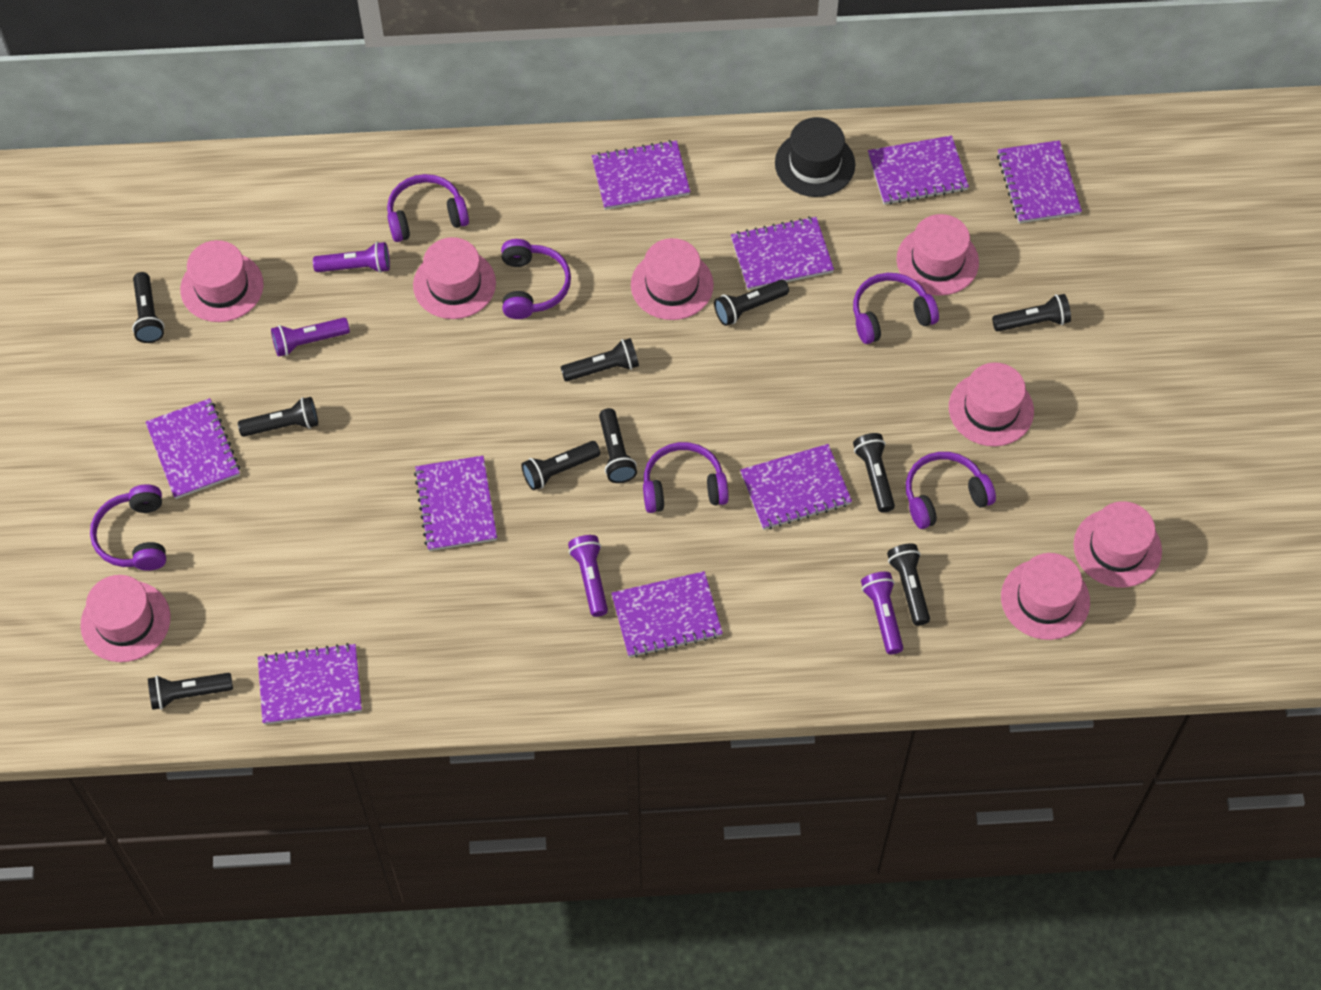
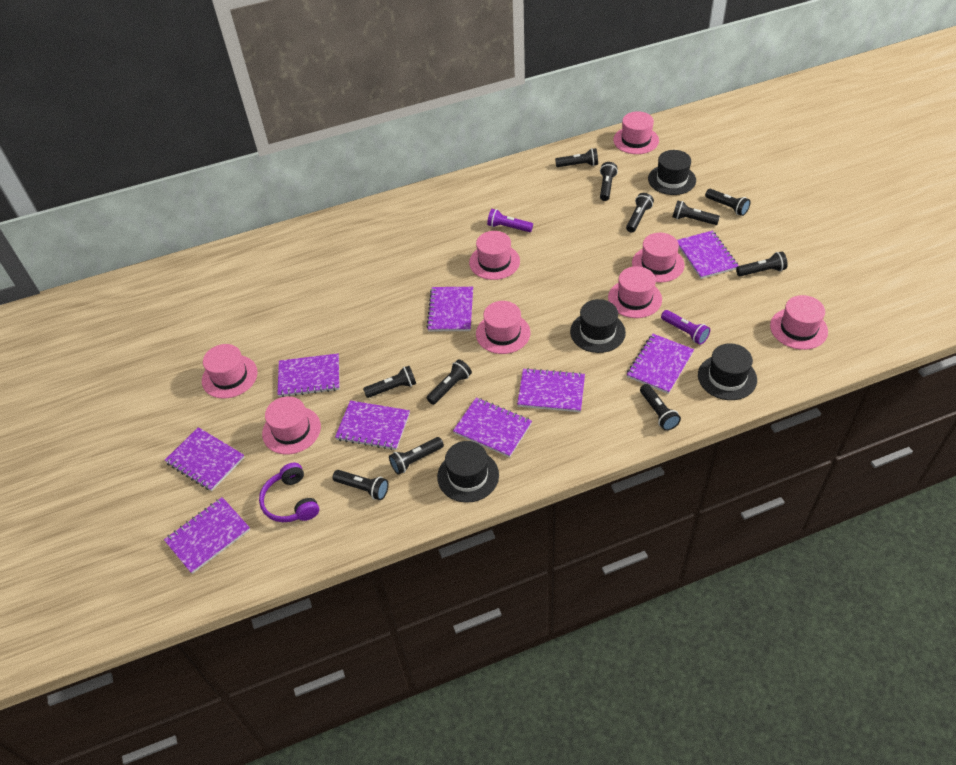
black flashlight: 10 -> 11
black hat: 1 -> 4
purple flashlight: 4 -> 2
purple headphones: 6 -> 1

